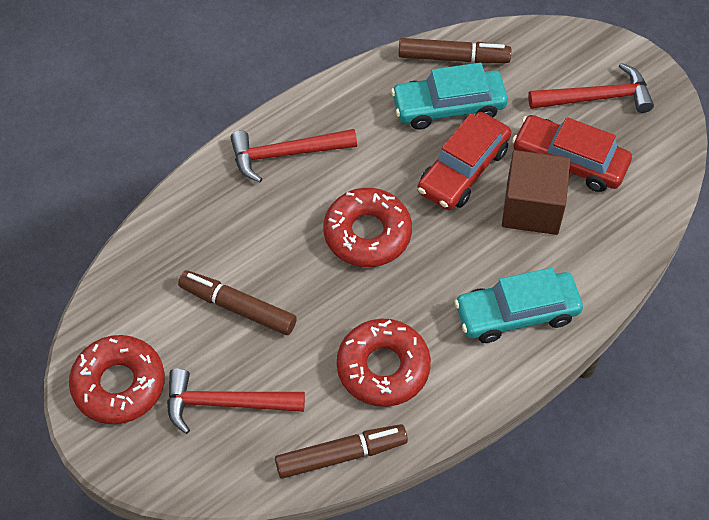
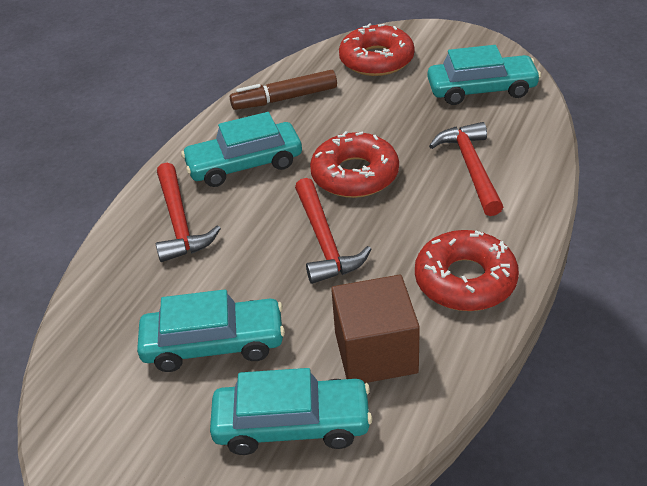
brown marker: 3 -> 1
red car: 2 -> 0
turquoise car: 2 -> 4

